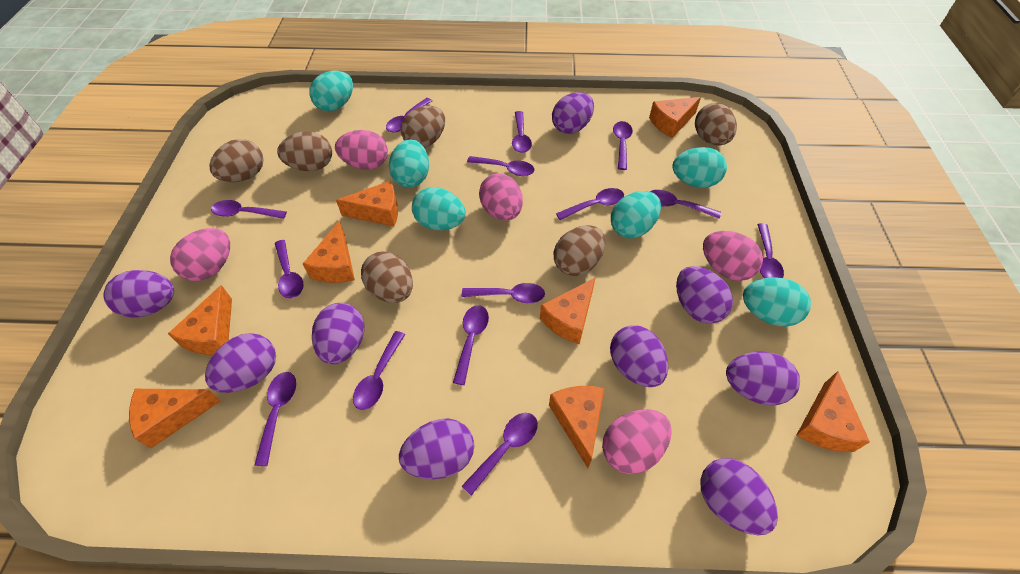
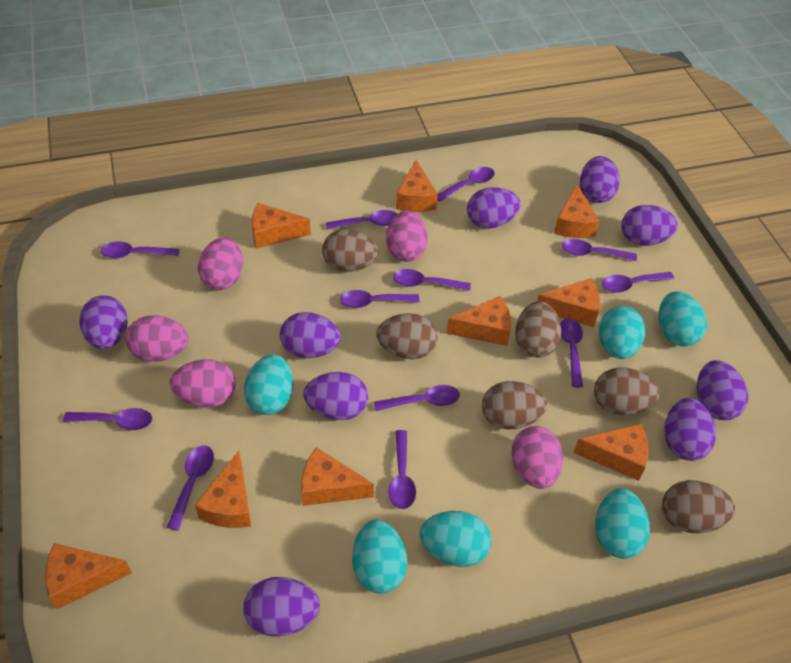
orange cheese: 8 -> 9
purple spoon: 14 -> 12

